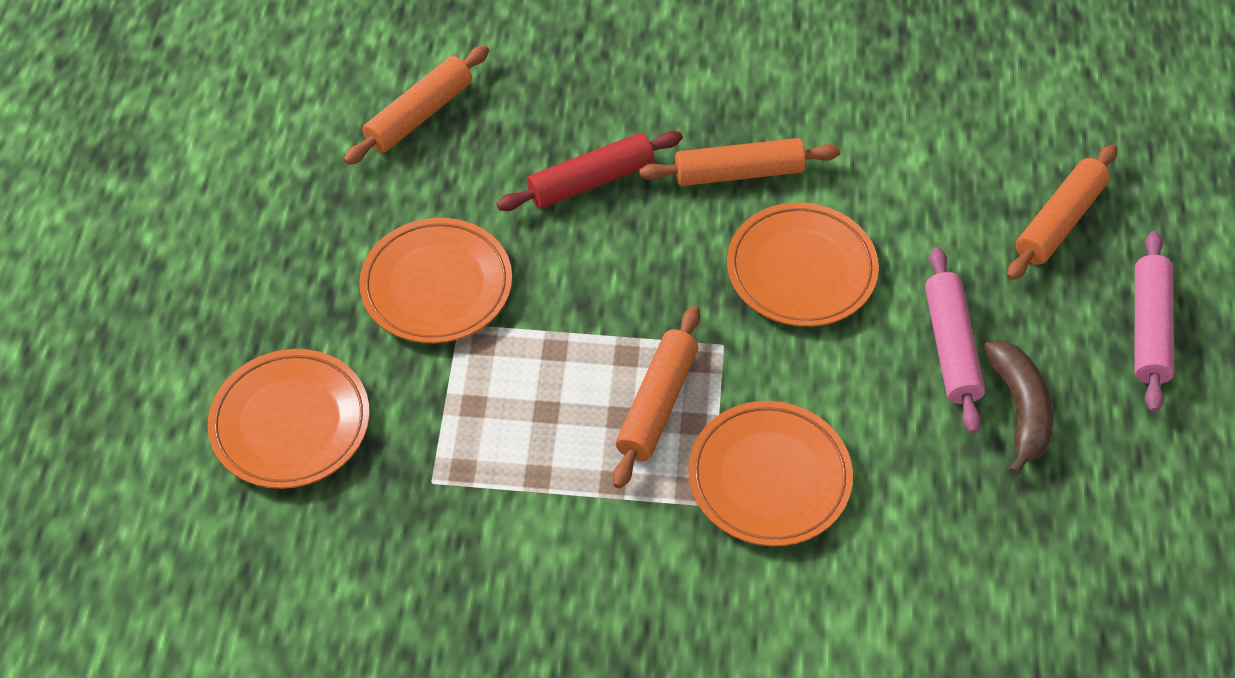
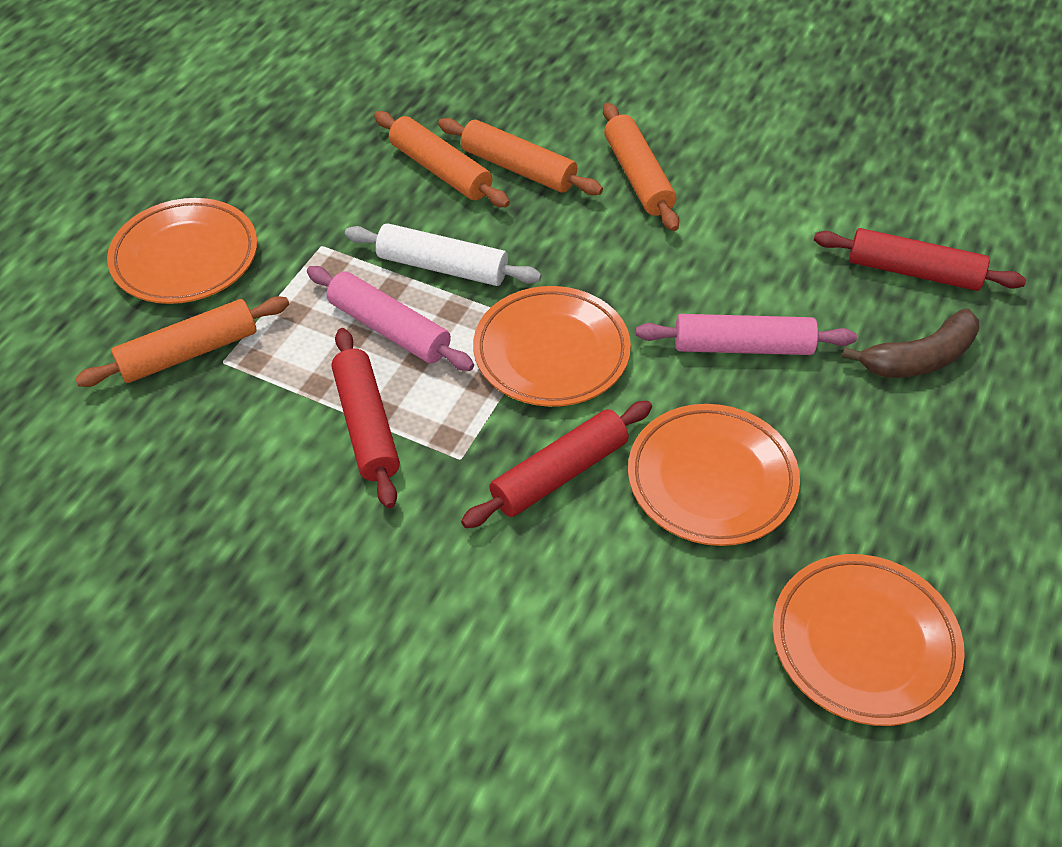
red rolling pin: 1 -> 3
white rolling pin: 0 -> 1

